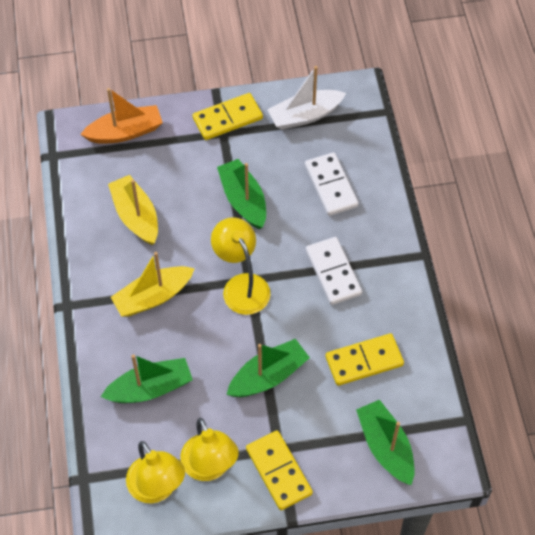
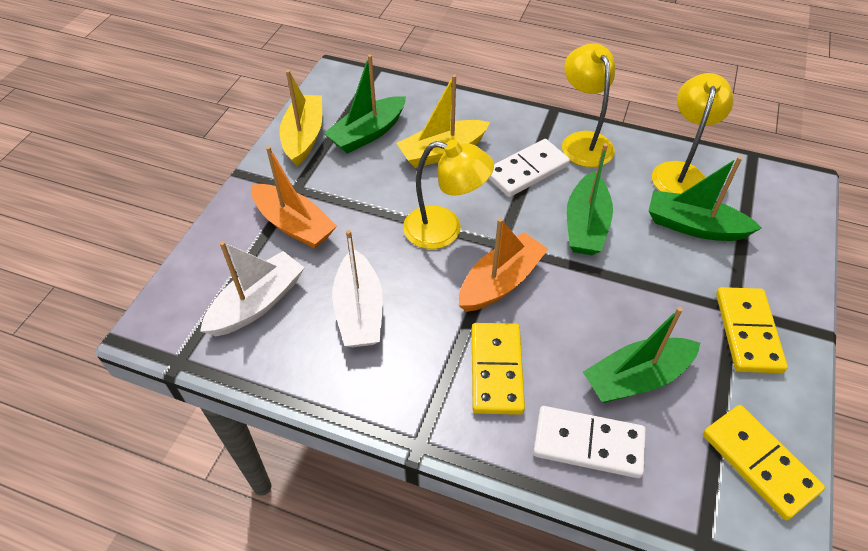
orange boat: 1 -> 2
white boat: 1 -> 2

